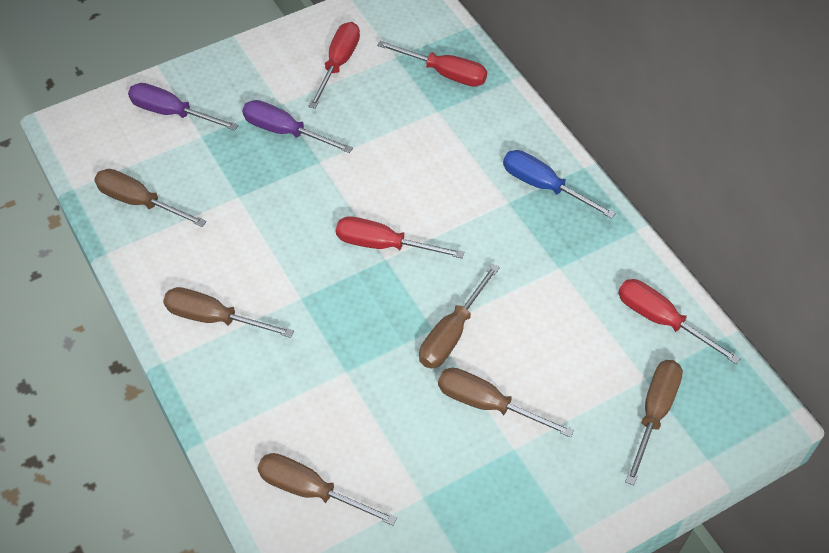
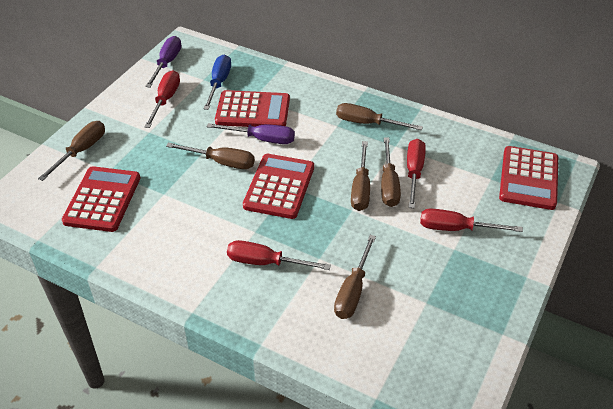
red calculator: 0 -> 4

